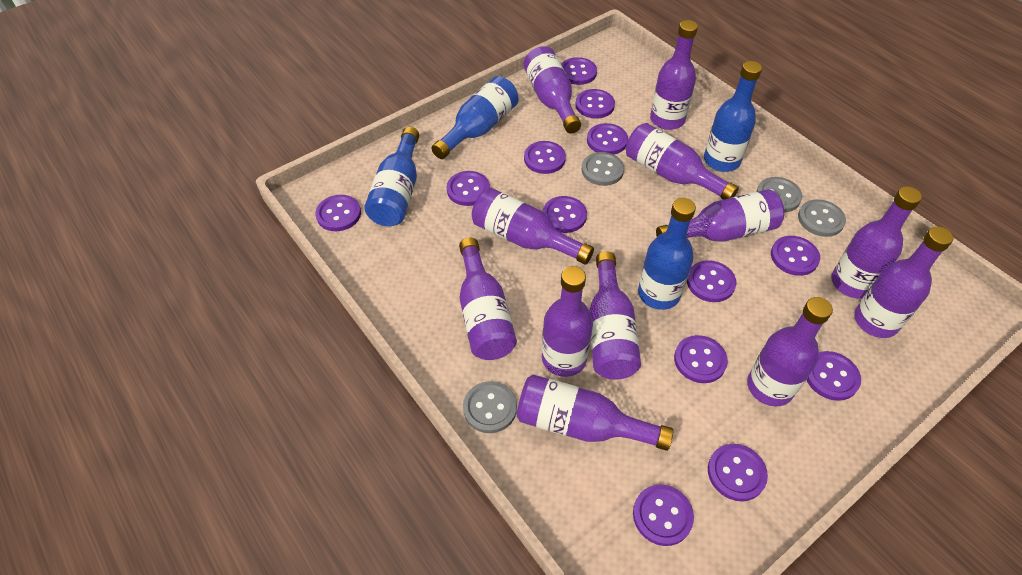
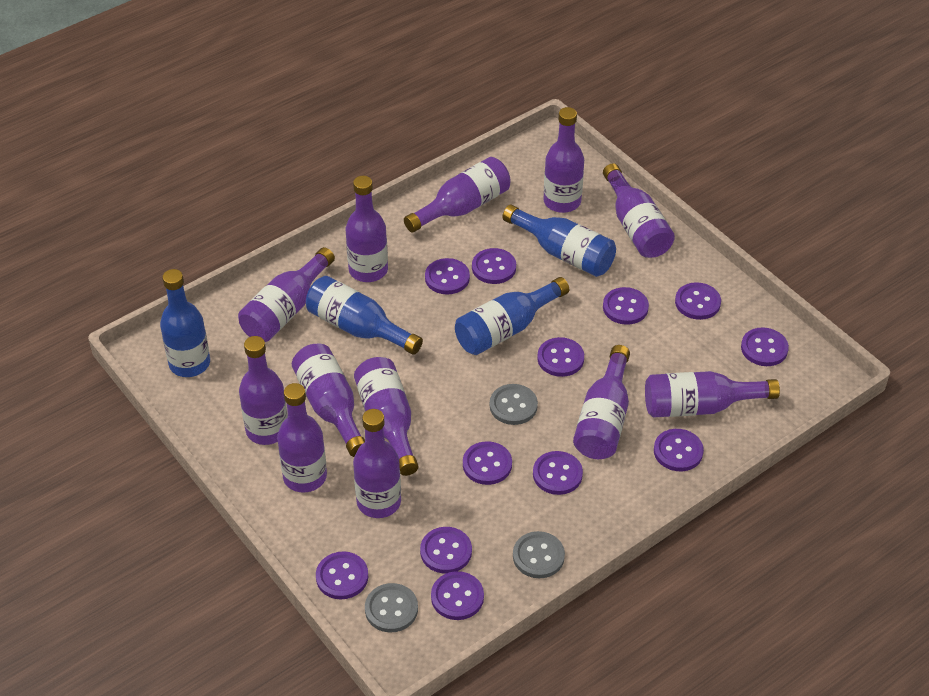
grey button: 4 -> 3
purple button: 13 -> 12

